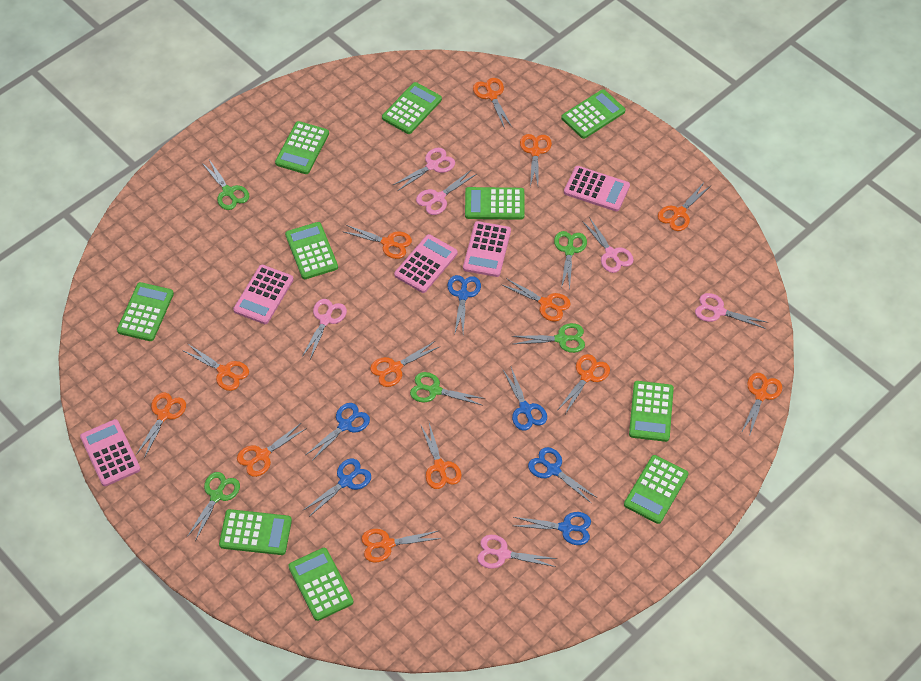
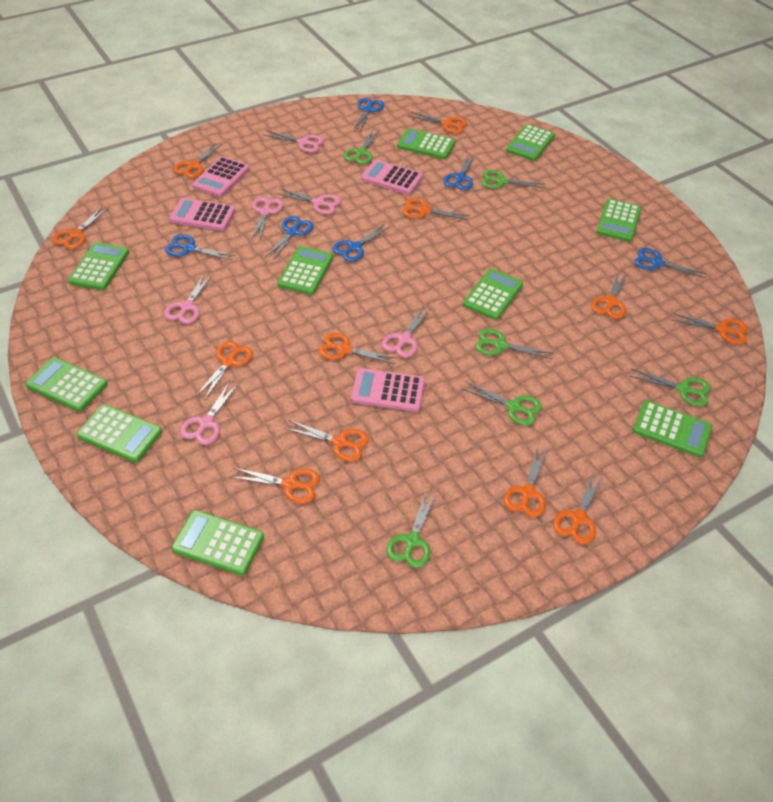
green scissors: 5 -> 6
orange scissors: 13 -> 12
pink calculator: 5 -> 4

